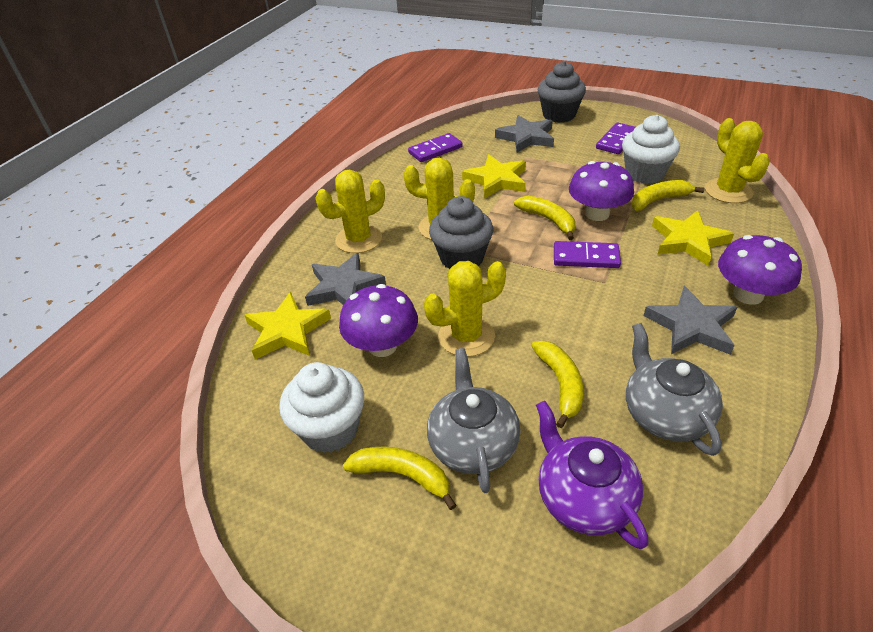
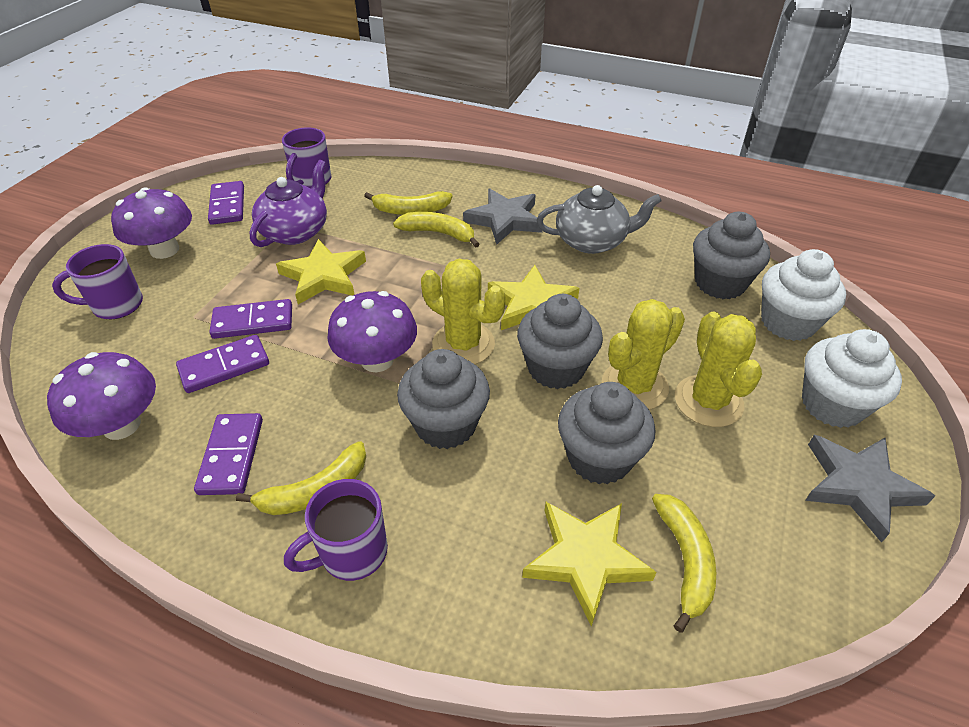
grey cupcake: 2 -> 4
grey star: 3 -> 2
grey teapot: 2 -> 1
purple domino: 3 -> 4
purple mug: 0 -> 3
yellow cactus: 4 -> 3

